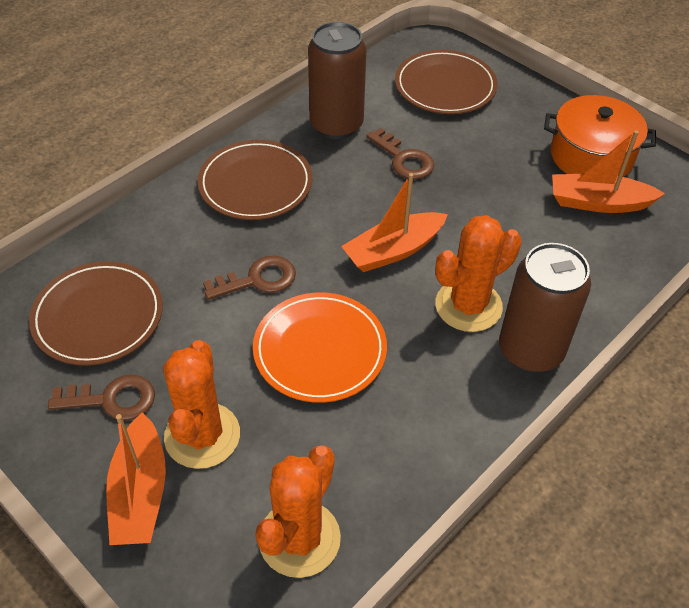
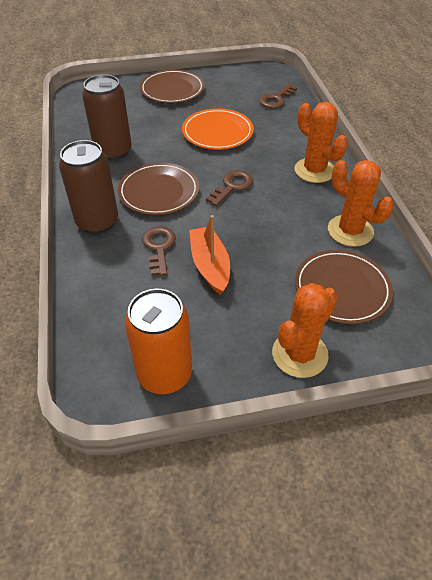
orange boat: 3 -> 1
orange can: 0 -> 1
orange pot: 1 -> 0

